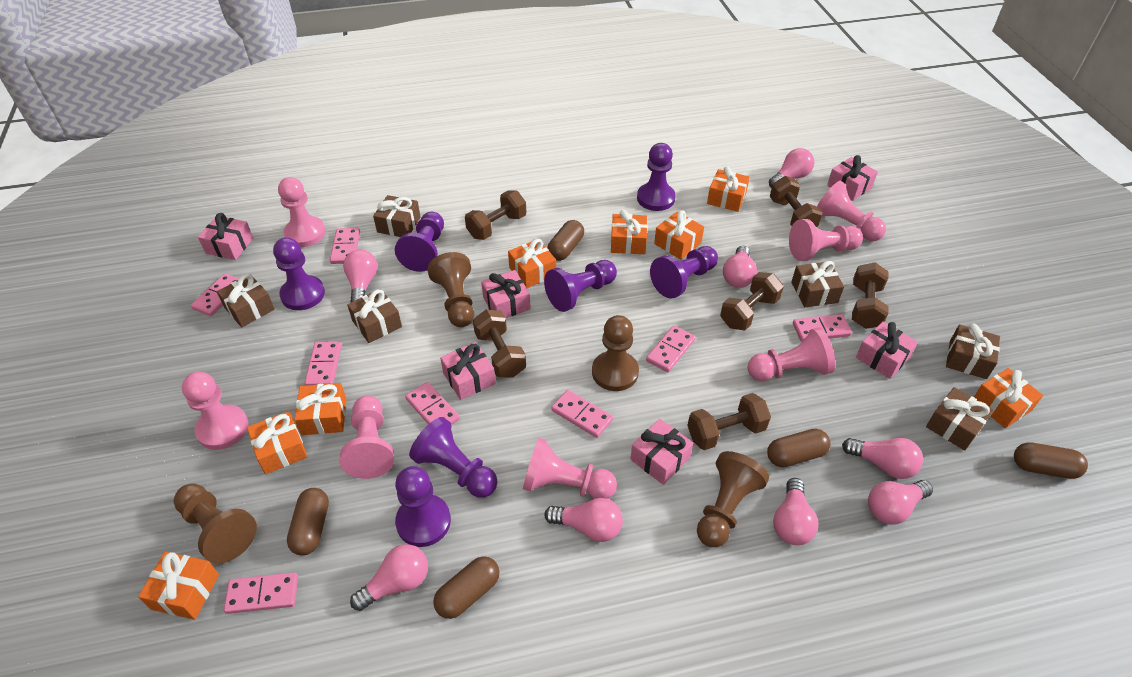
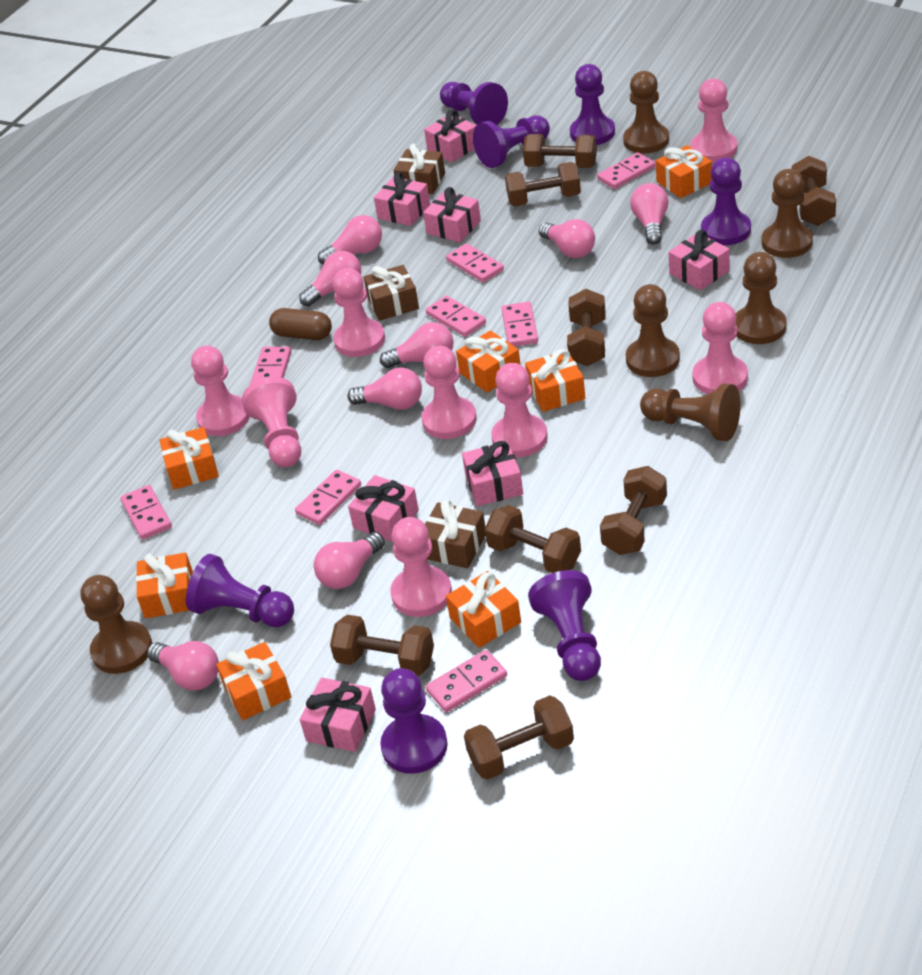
brown capsule: 5 -> 1
brown dumbbell: 6 -> 8
brown gift: 6 -> 3
brown pawn: 4 -> 6
orange gift: 8 -> 7
pink gift: 6 -> 7
pink pawn: 7 -> 8

